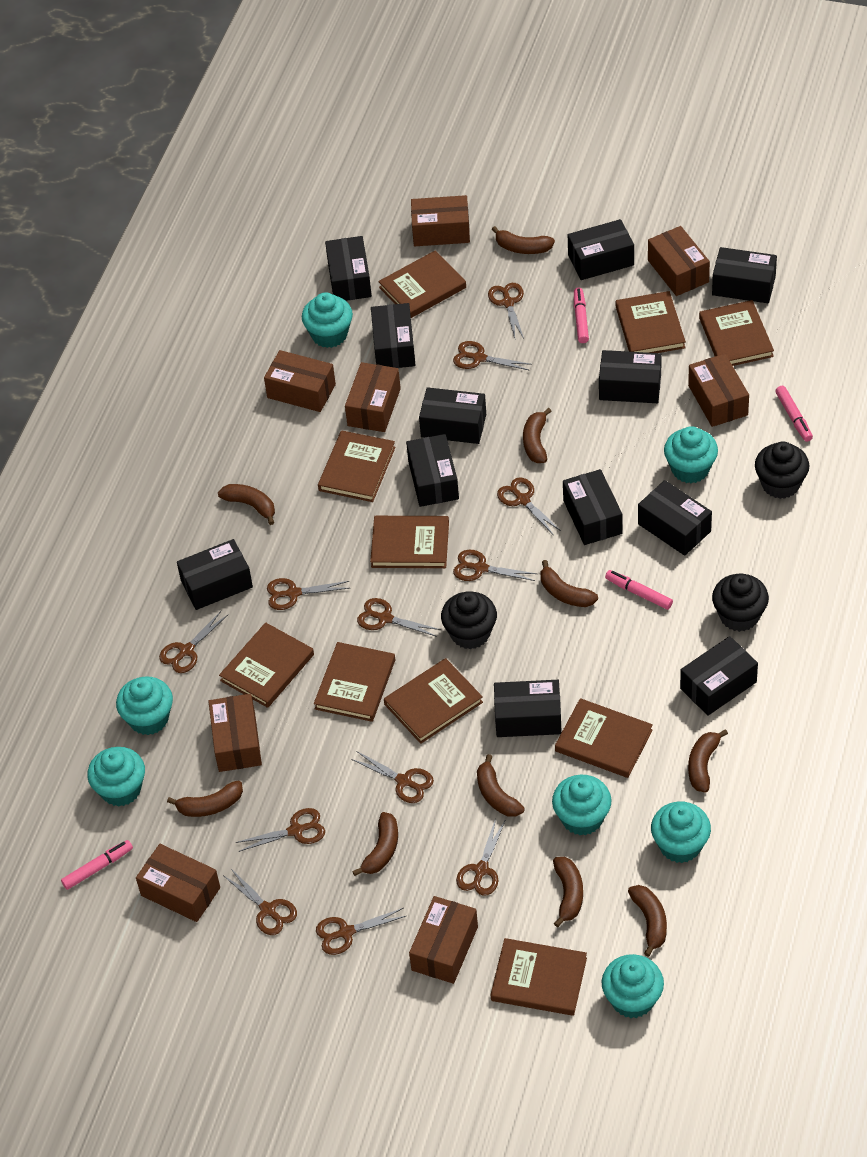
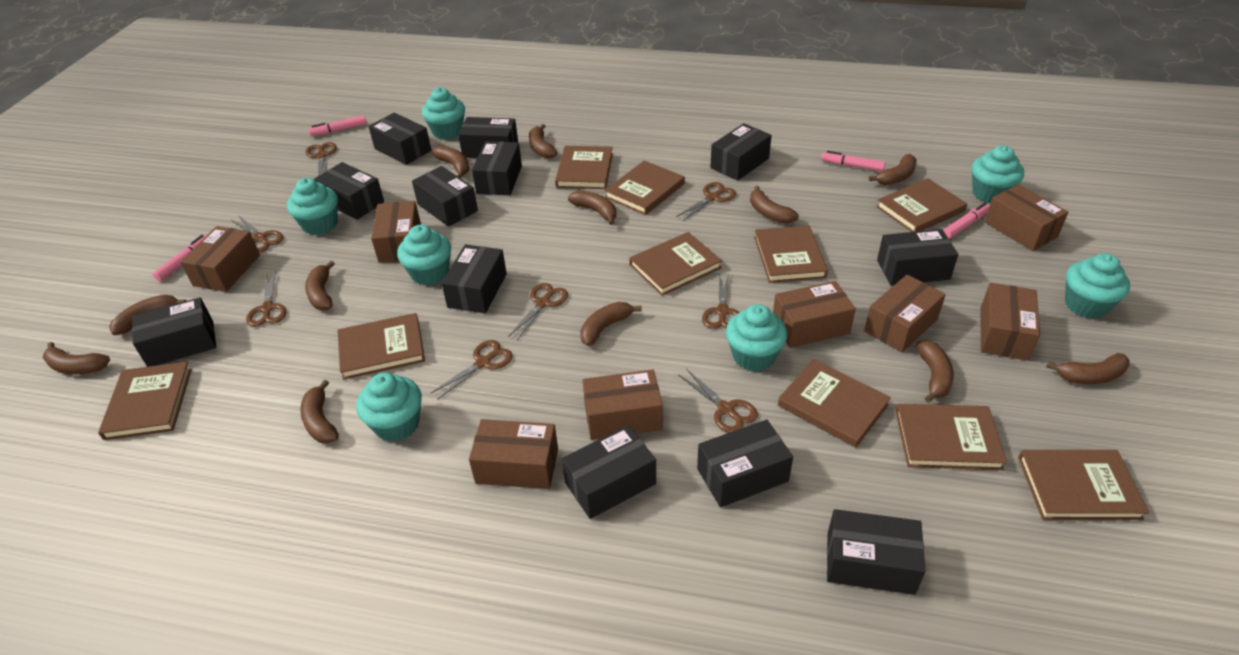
black cupcake: 3 -> 0
brown banana: 10 -> 12
brown scissors: 12 -> 8

